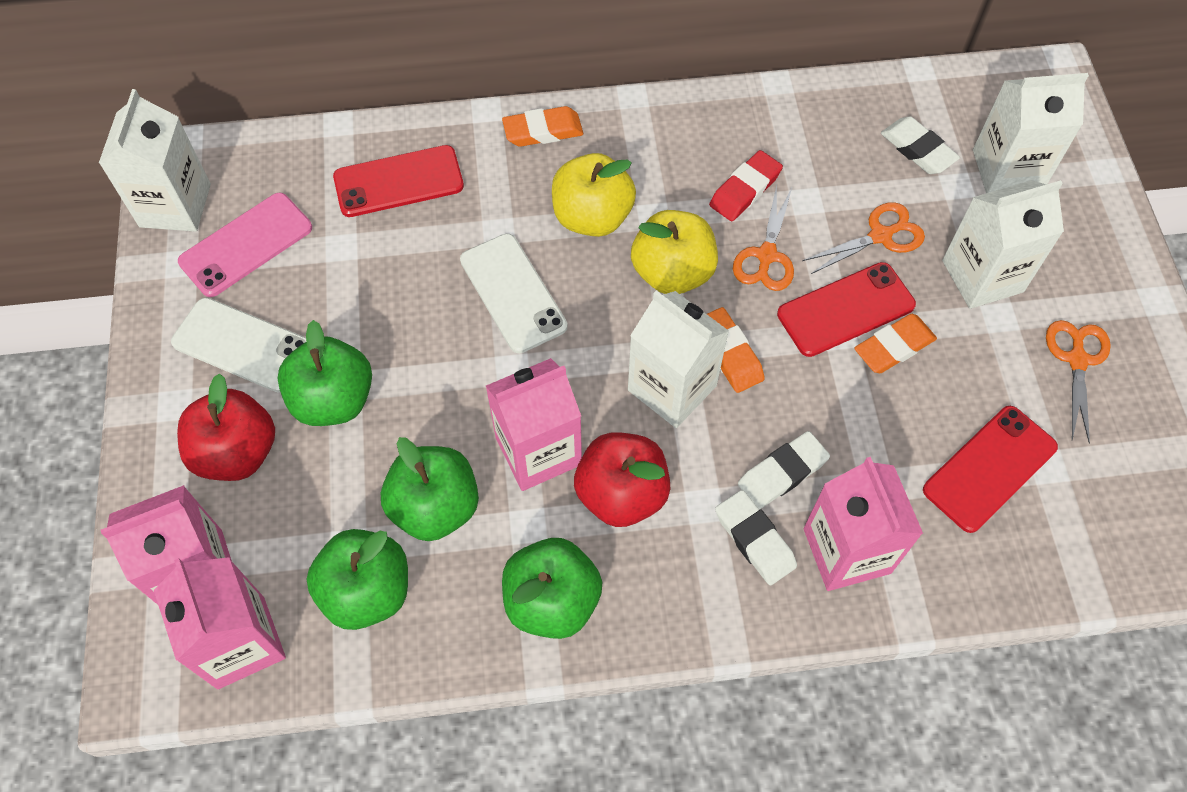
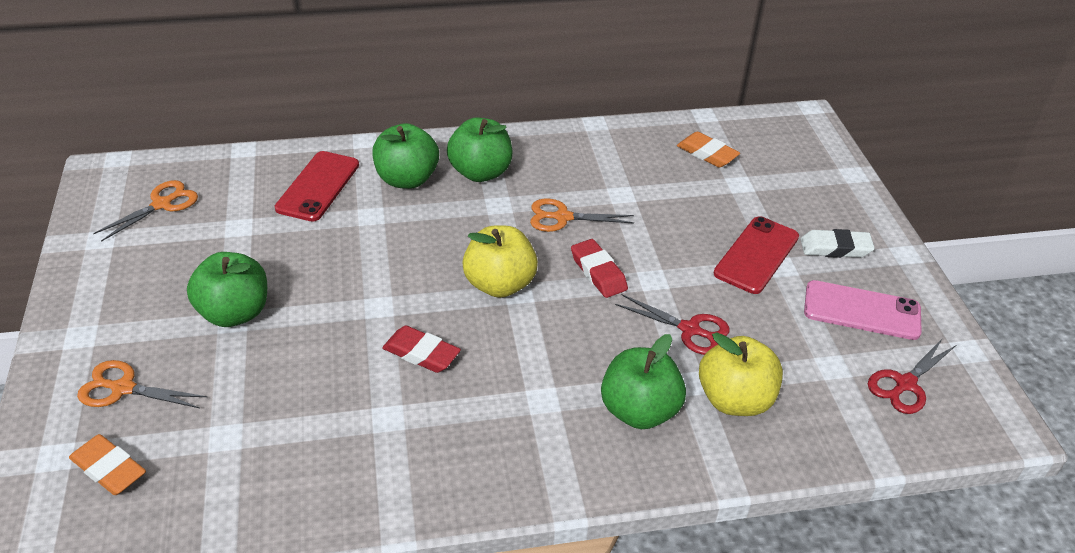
orange eraser: 3 -> 2
pink carton: 4 -> 0
red apple: 2 -> 0
red eraser: 1 -> 2
red phone: 3 -> 2
red scissors: 0 -> 2
white carton: 4 -> 0
white eraser: 3 -> 1
white phone: 2 -> 0

